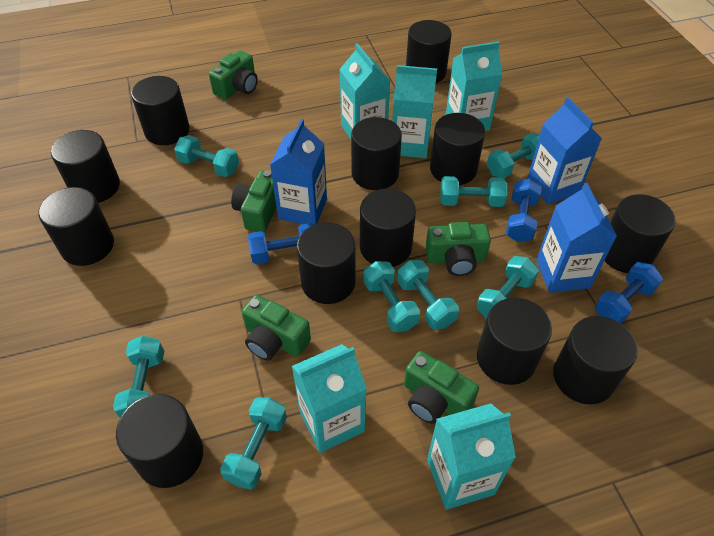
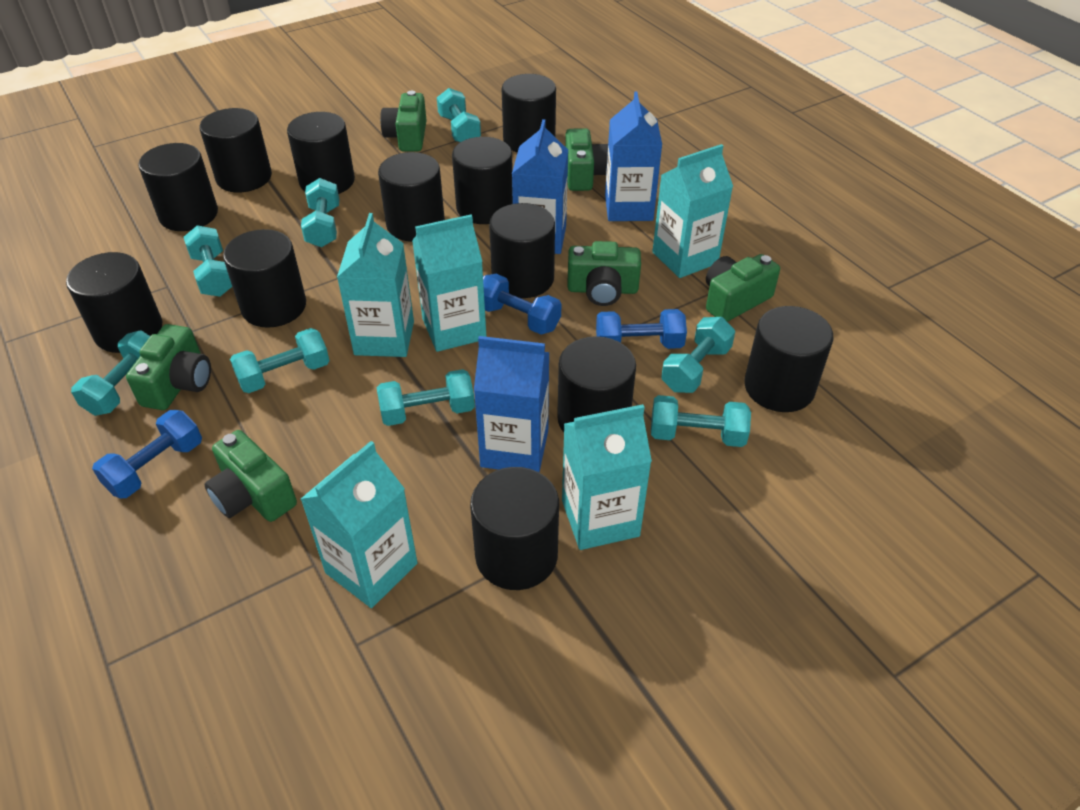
green camera: 5 -> 6

